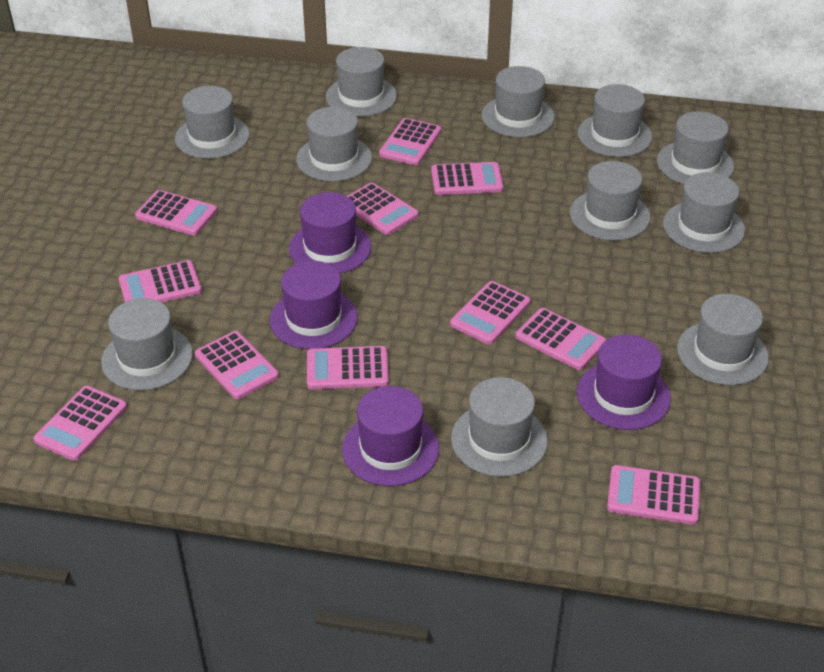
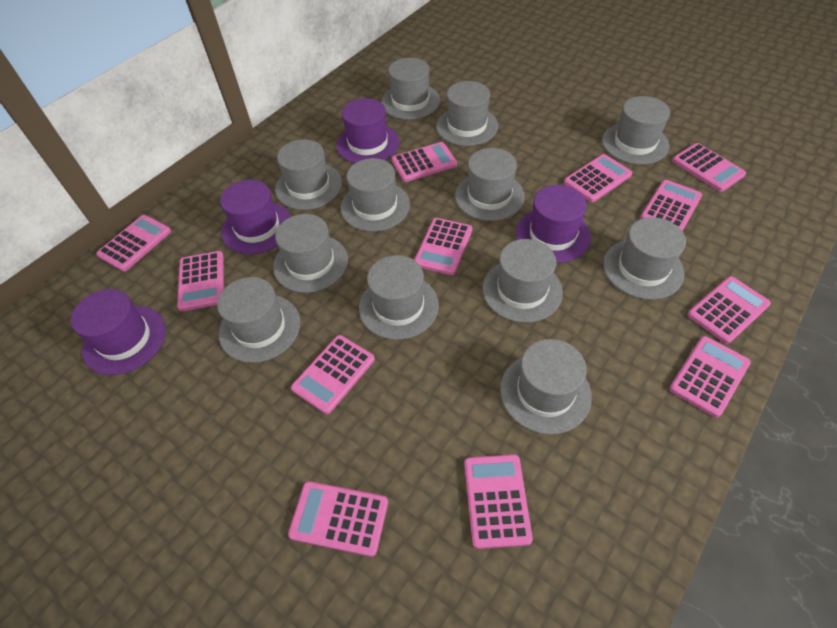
grey hat: 11 -> 12
pink calculator: 11 -> 12

